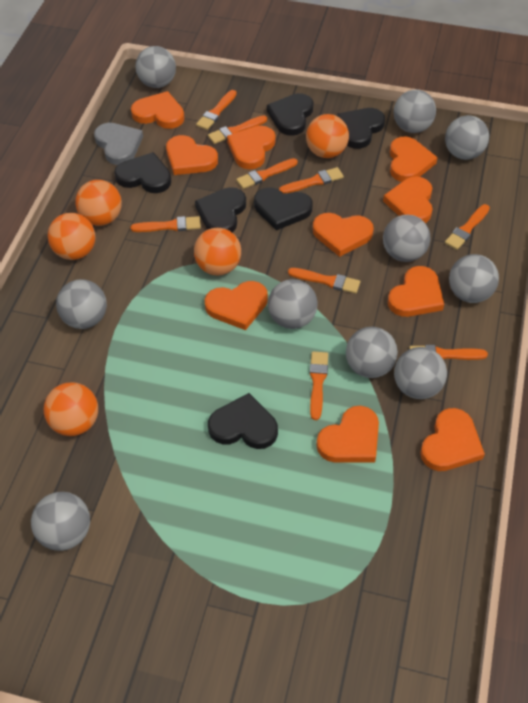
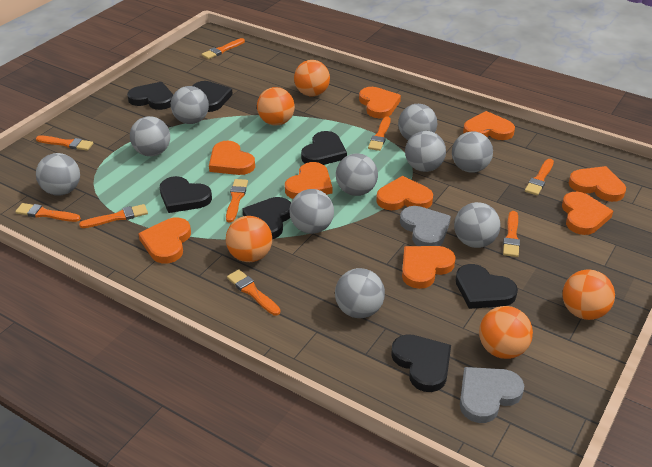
black heart: 6 -> 7
grey heart: 1 -> 2
orange heart: 10 -> 9

